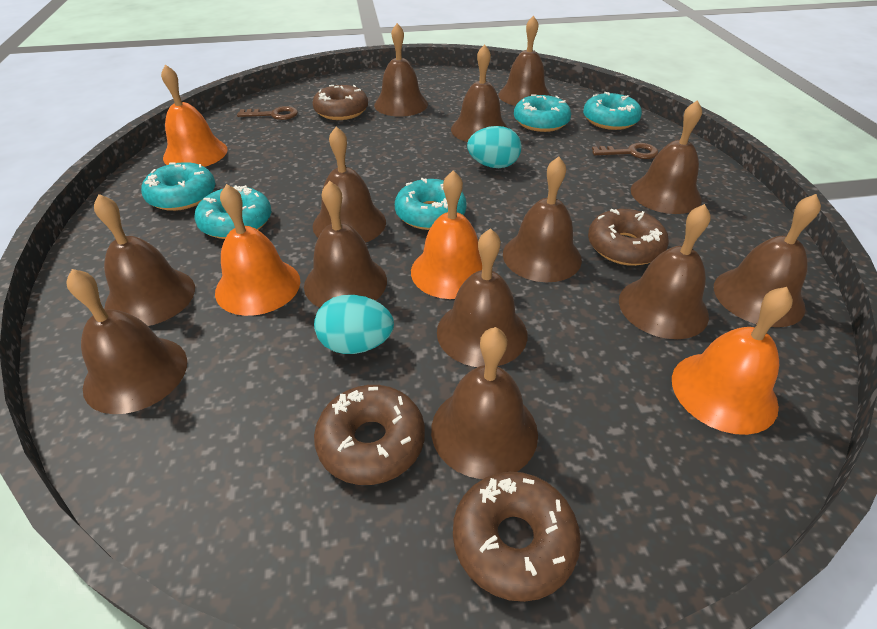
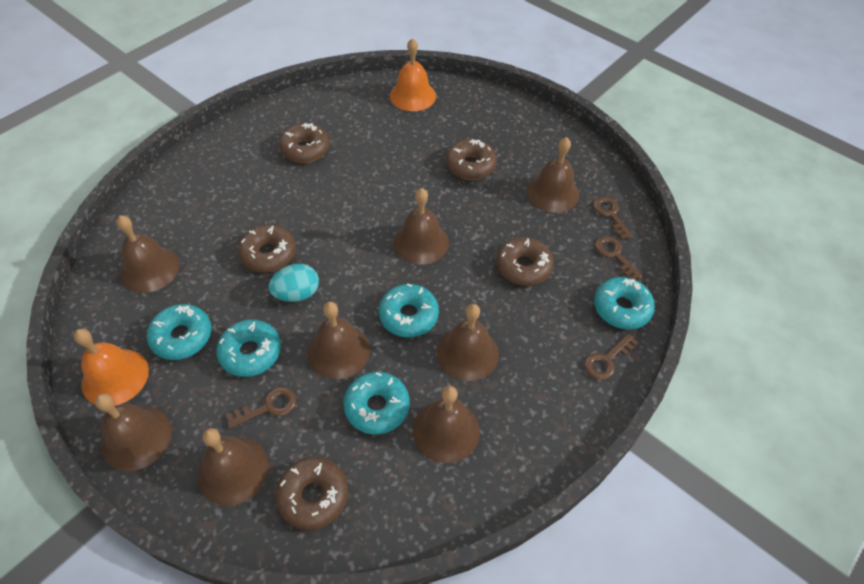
brown bell: 13 -> 8
brown donut: 4 -> 5
brown key: 2 -> 4
orange bell: 4 -> 2
turquoise egg: 2 -> 1

